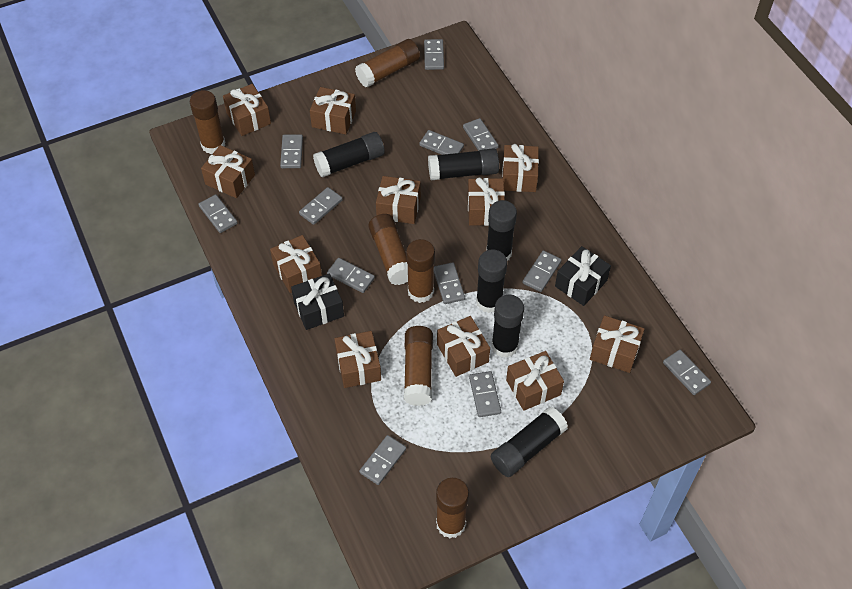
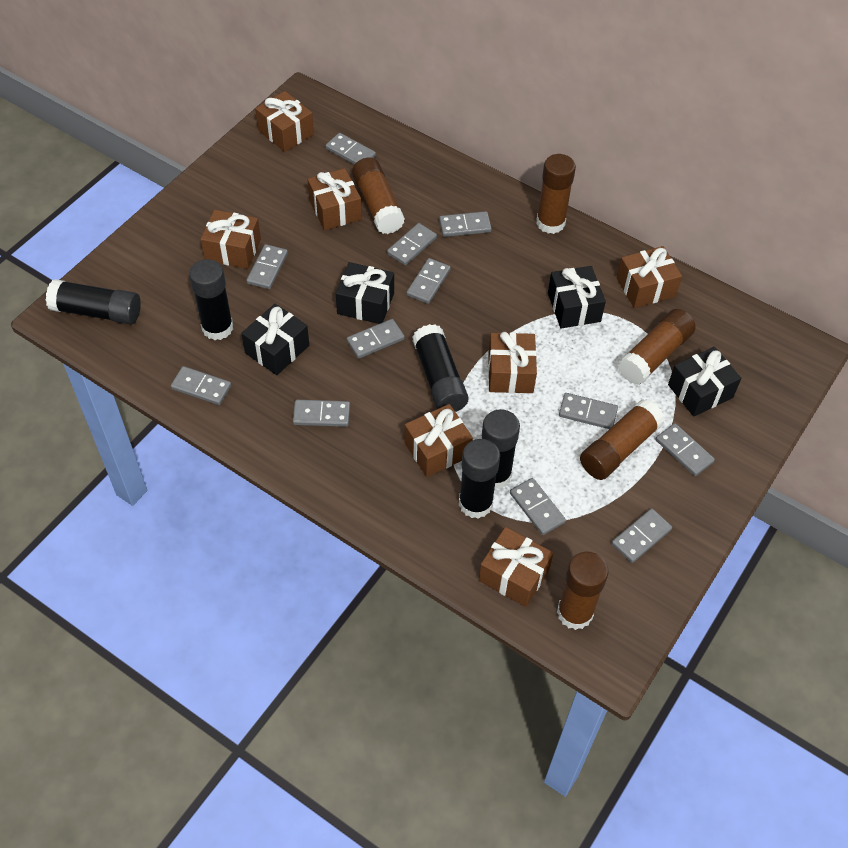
black gift: 2 -> 4
black glue stick: 6 -> 5
brown gift: 11 -> 7
brown glue stick: 6 -> 5

